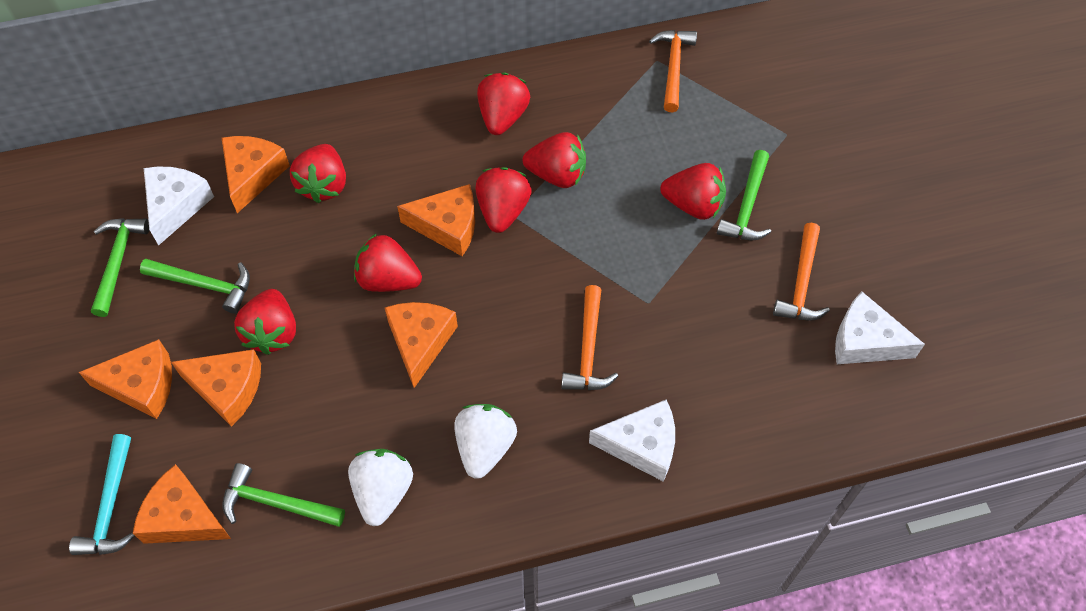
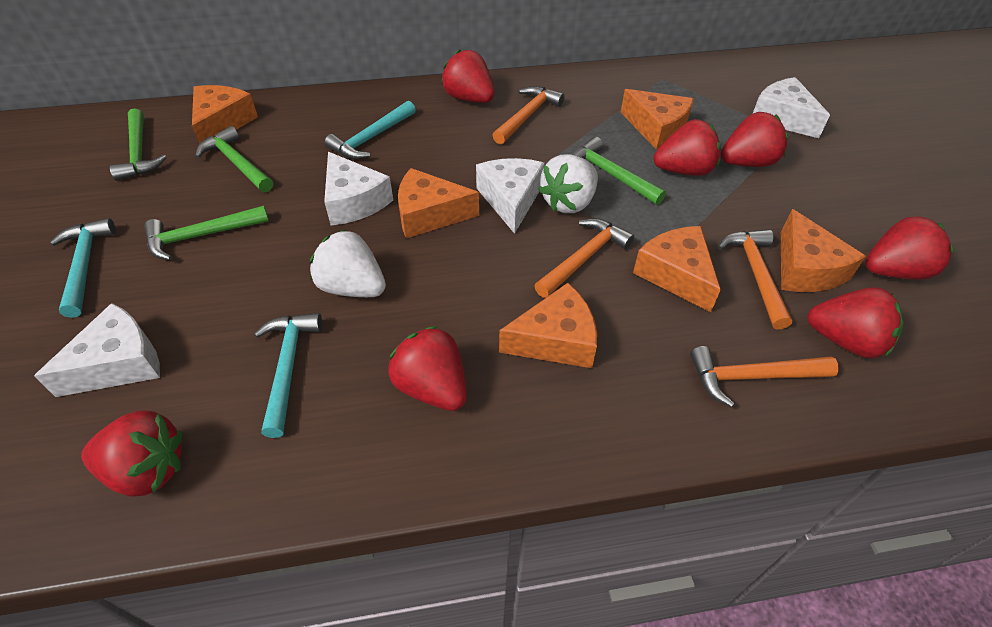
orange hammer: 3 -> 4
turquoise hammer: 1 -> 3
white cheese: 3 -> 4

